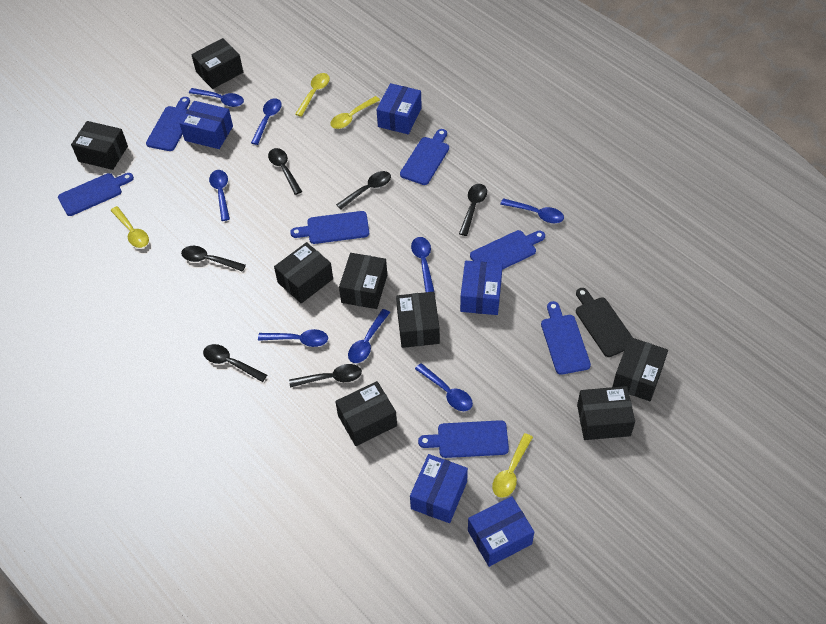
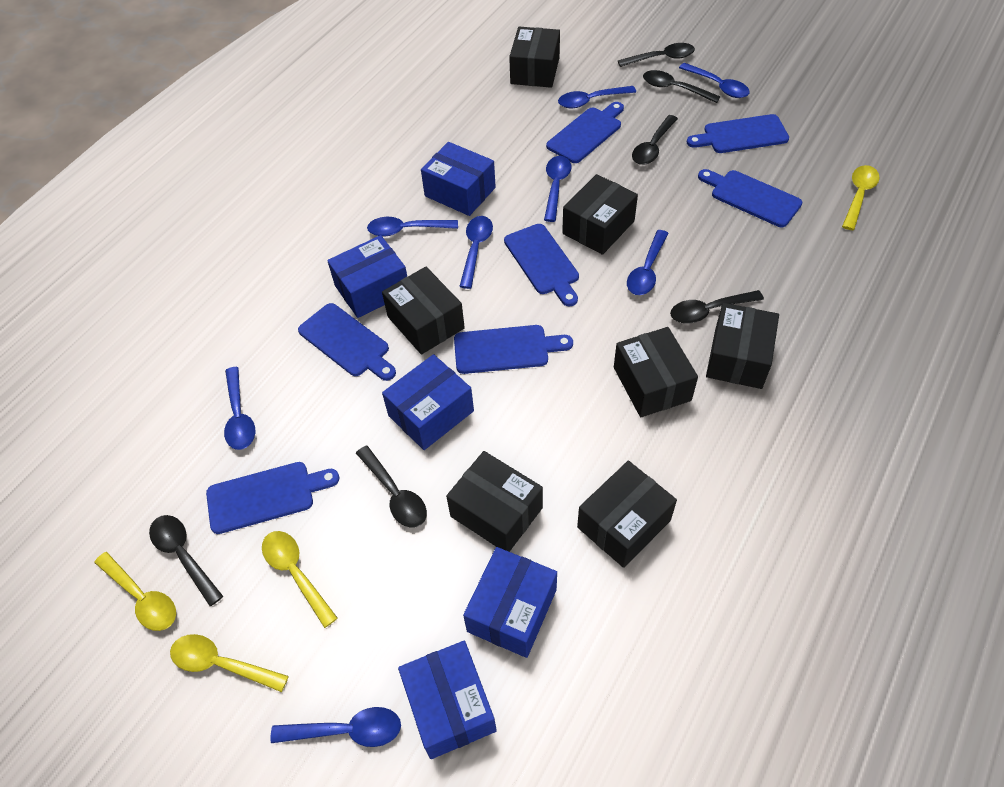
black box: 8 -> 7
black cutting board: 1 -> 0

